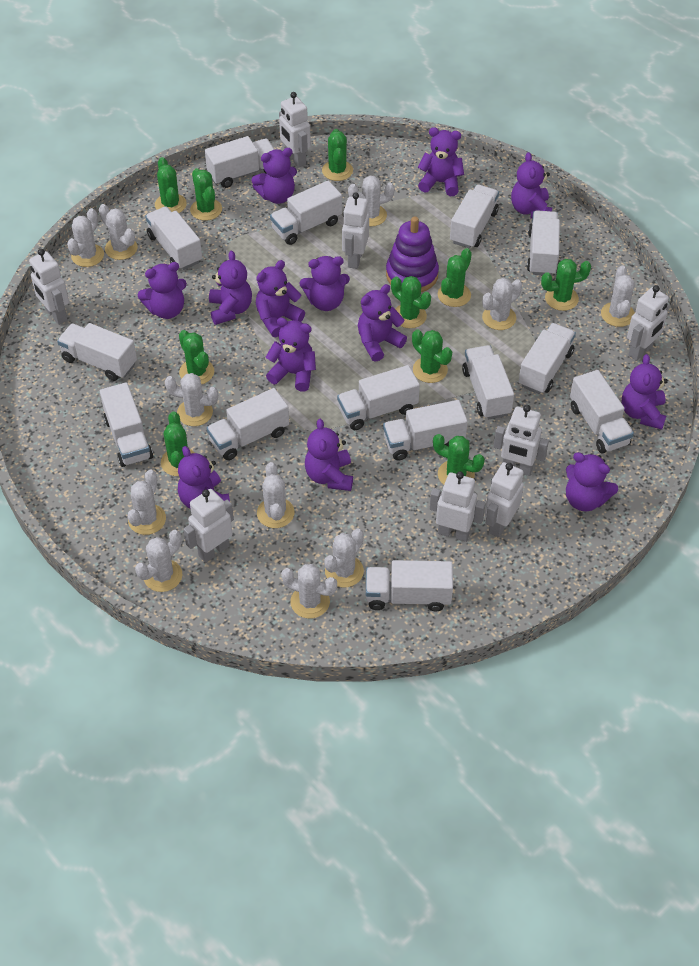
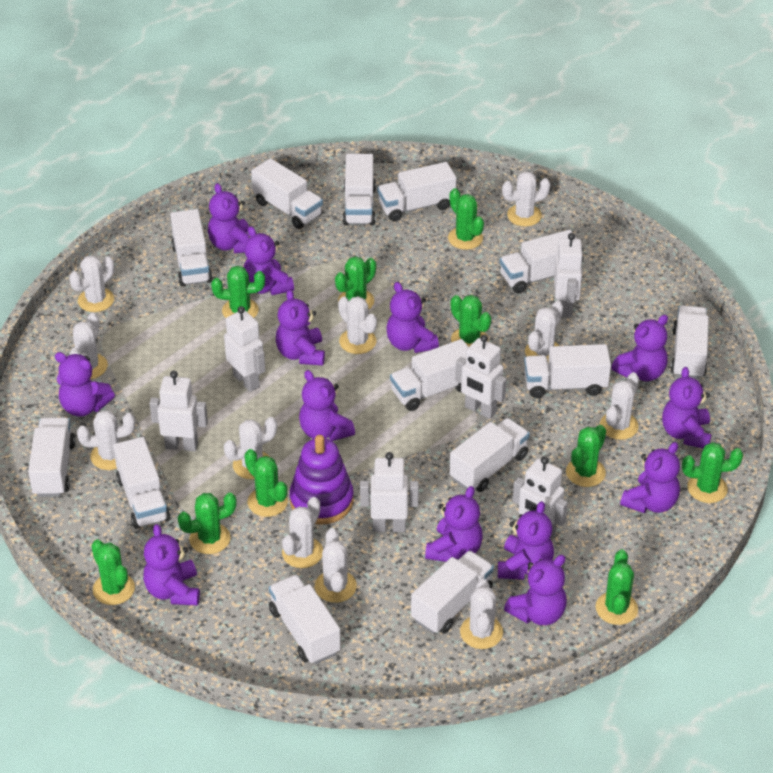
white robot: 8 -> 6
white truck: 14 -> 13

